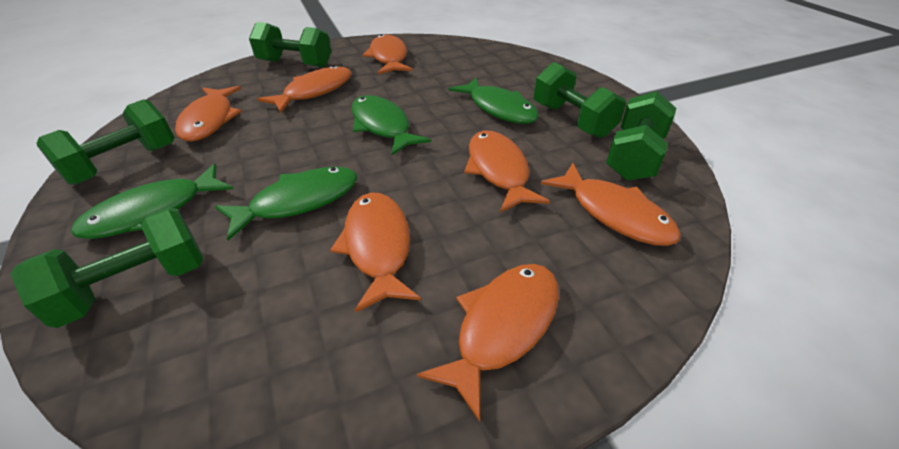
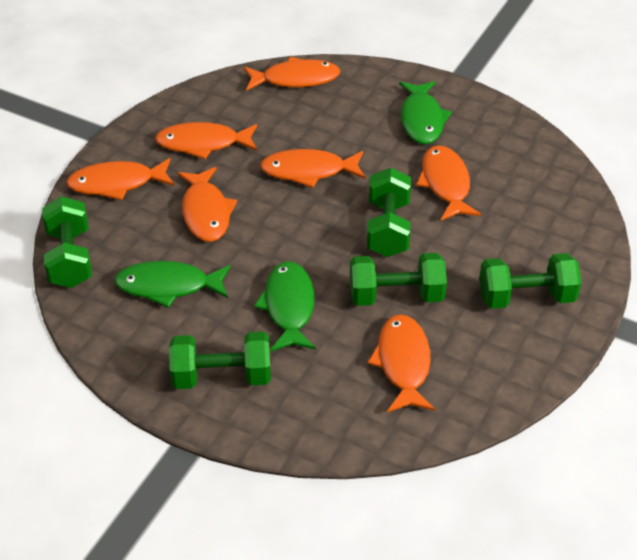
green fish: 4 -> 3

